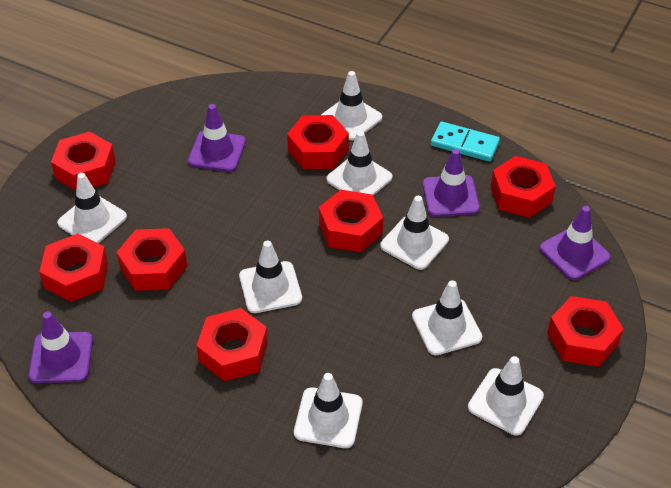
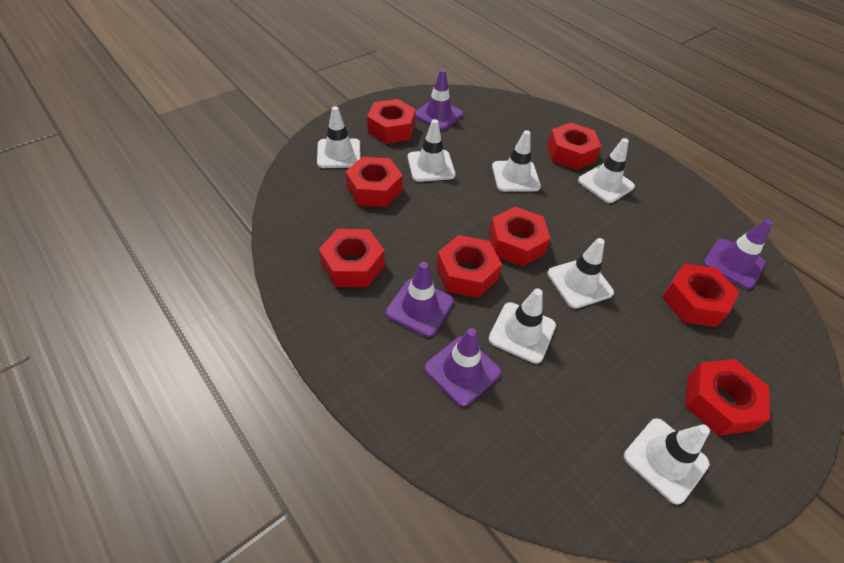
turquoise domino: 1 -> 0
white traffic cone: 8 -> 7

